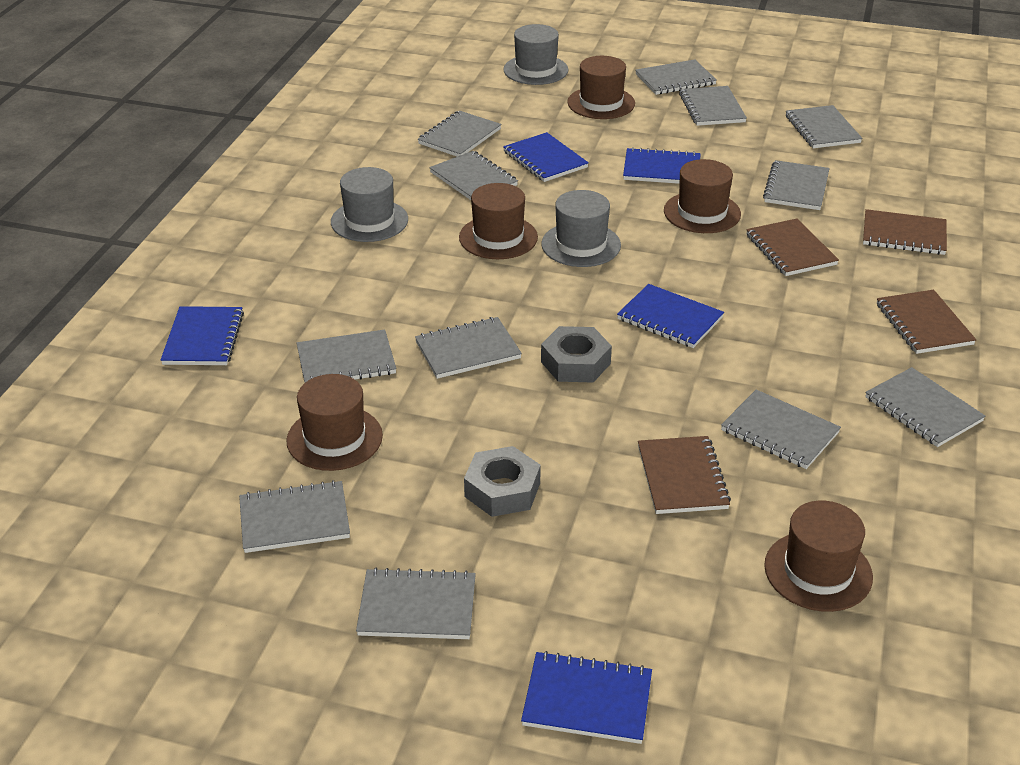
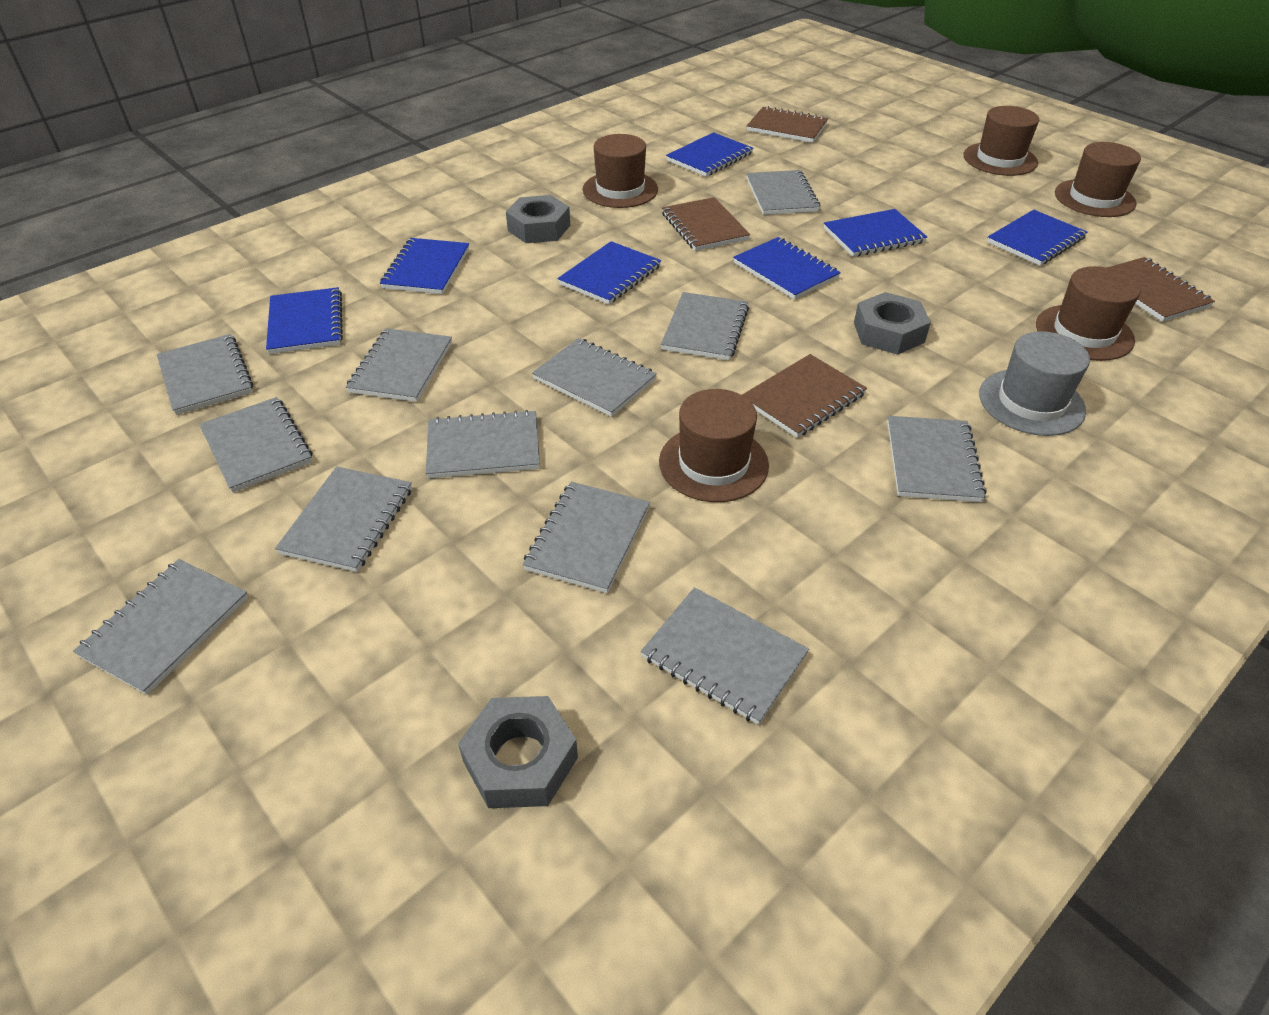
blue notebook: 5 -> 7
grey hat: 3 -> 1
grey nut: 2 -> 3

